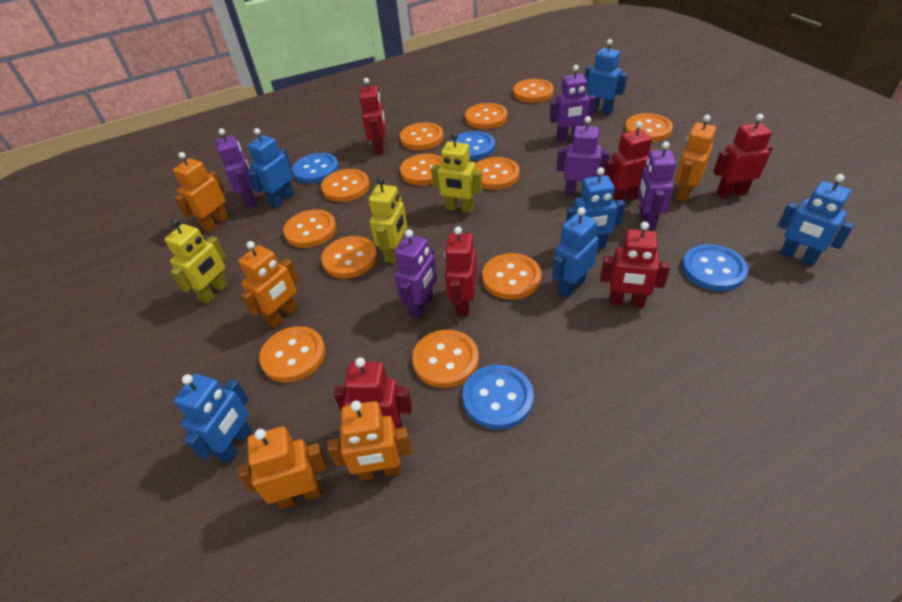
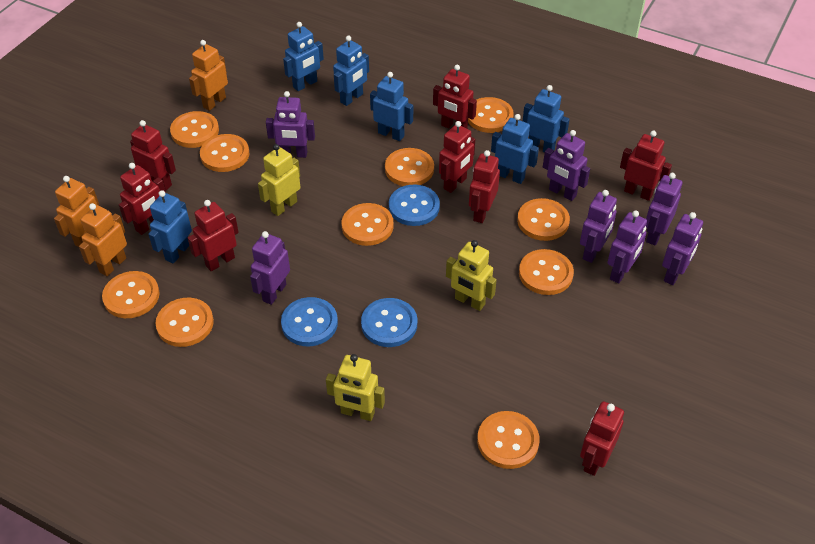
blue button: 4 -> 3
orange button: 12 -> 10
orange robot: 5 -> 3
purple robot: 5 -> 7
red robot: 6 -> 8

